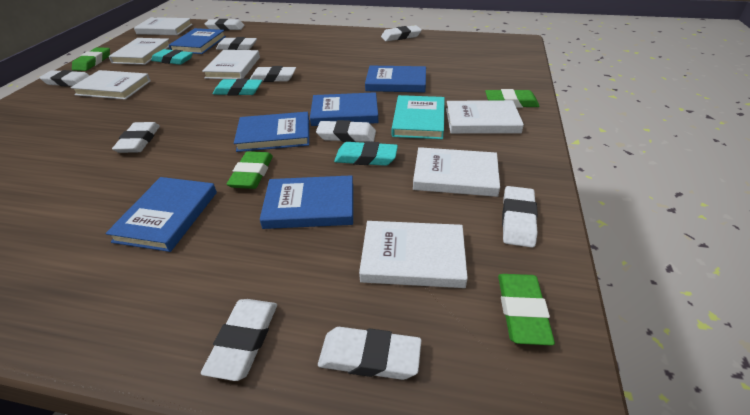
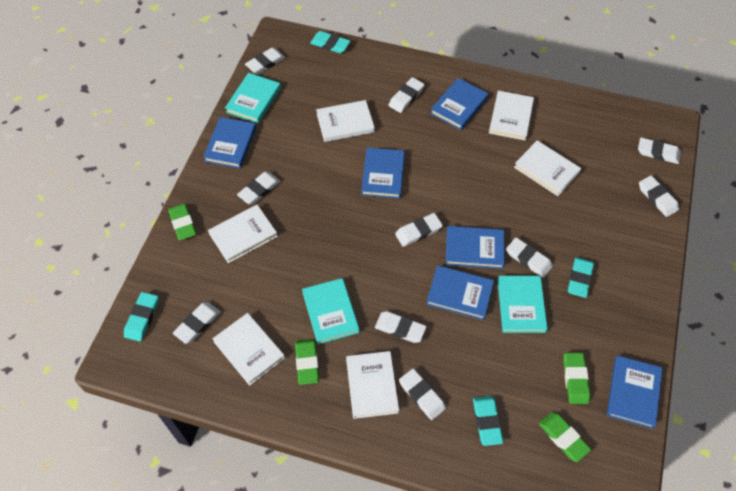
turquoise book: 1 -> 3
turquoise eraser: 3 -> 4
white book: 7 -> 6

